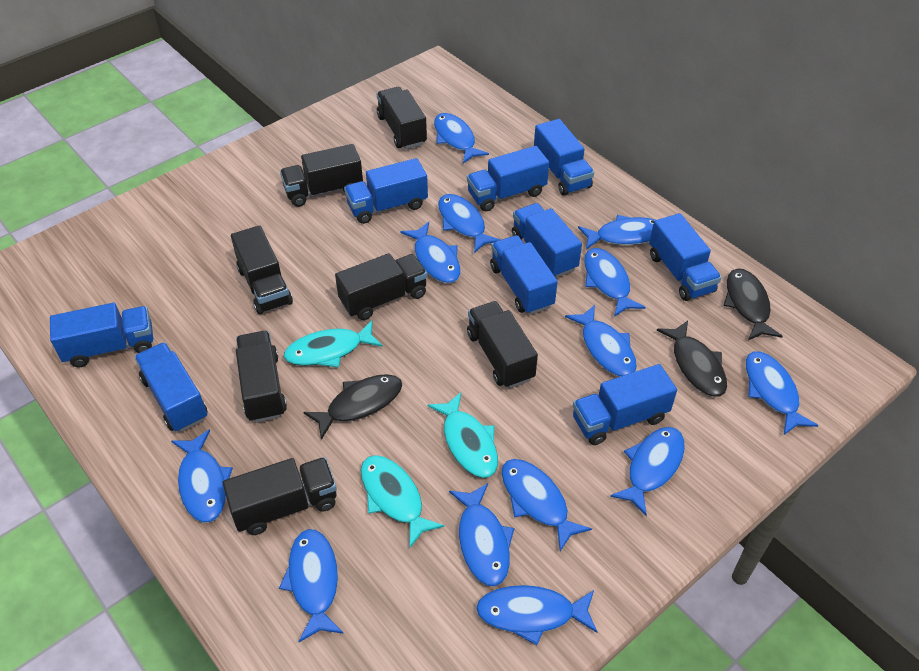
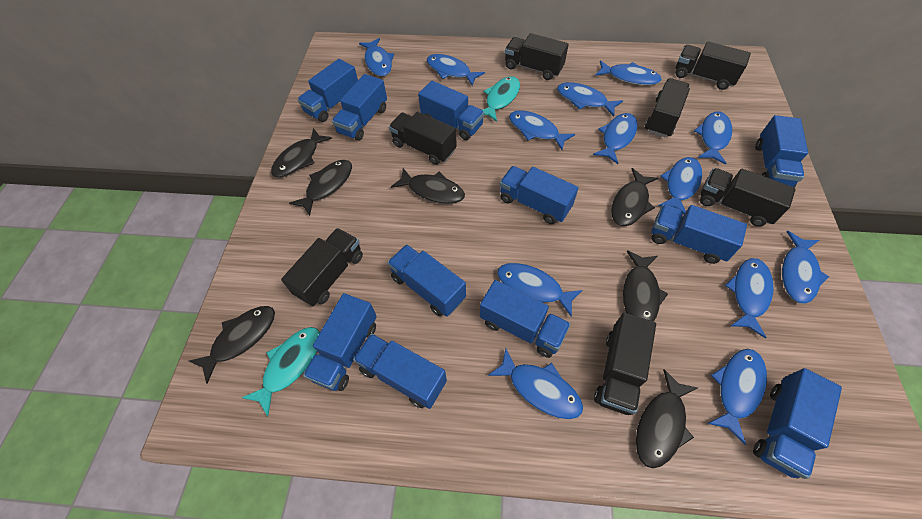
black fish: 3 -> 7
blue truck: 9 -> 11
turquoise fish: 3 -> 2

